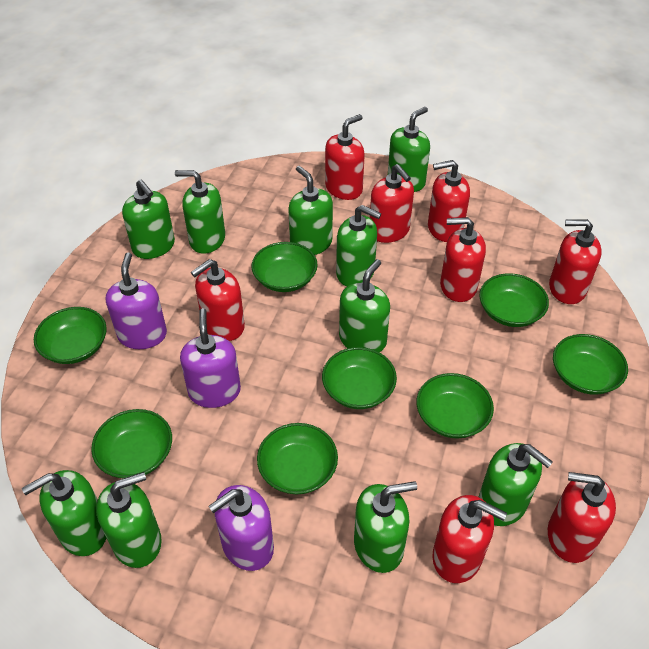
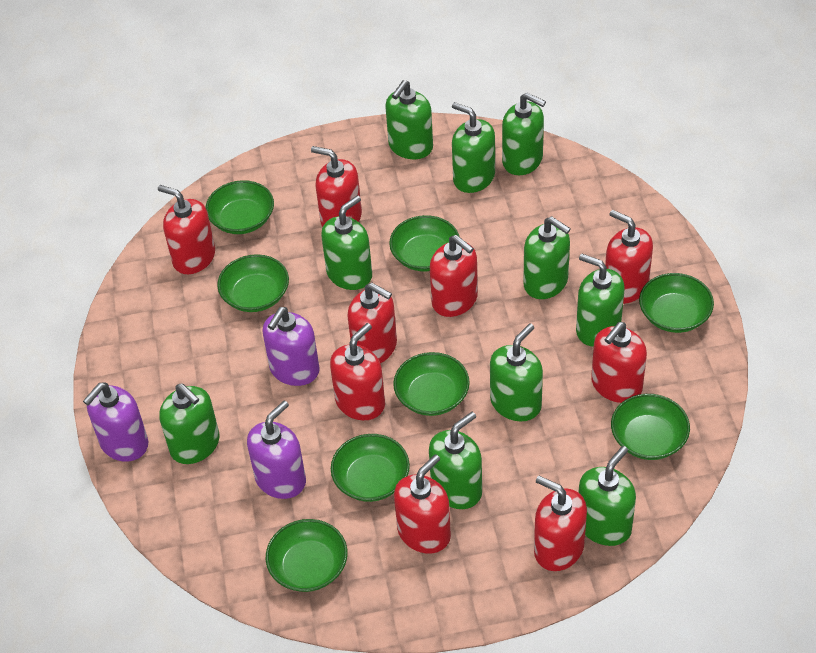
red soap dispenser: 8 -> 9

